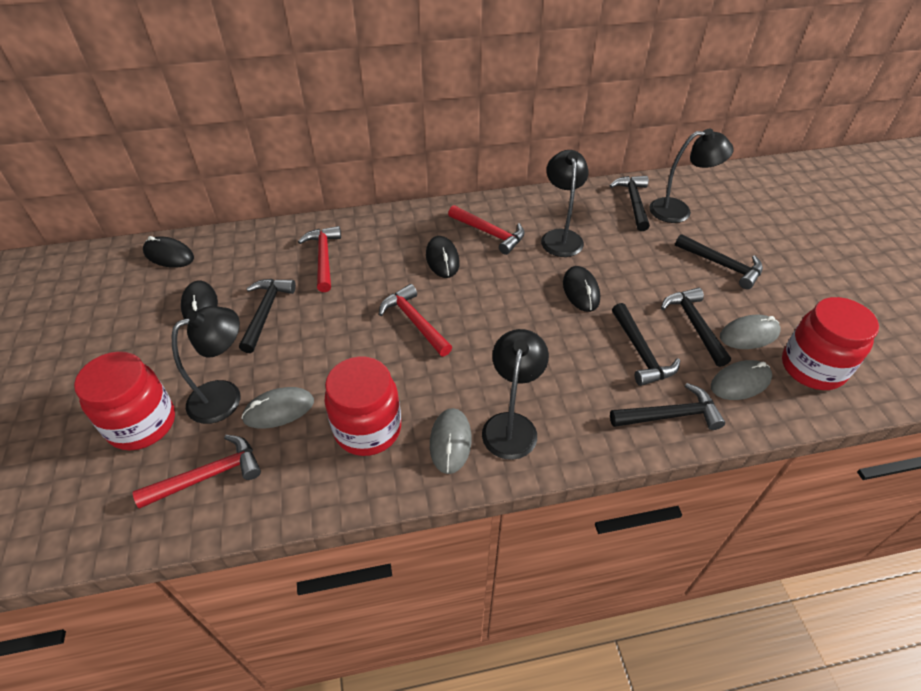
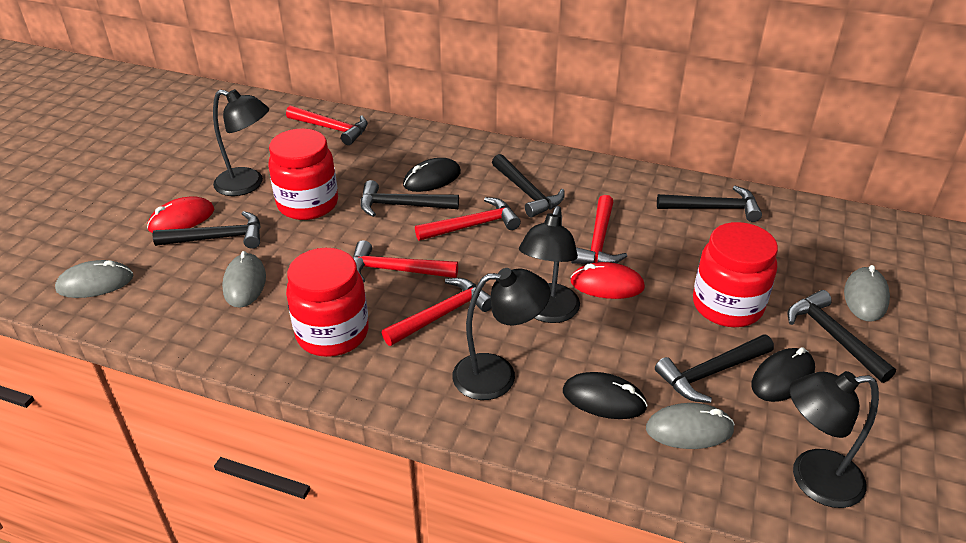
black mouse: 4 -> 3
red hammer: 4 -> 5
red mouse: 0 -> 2

